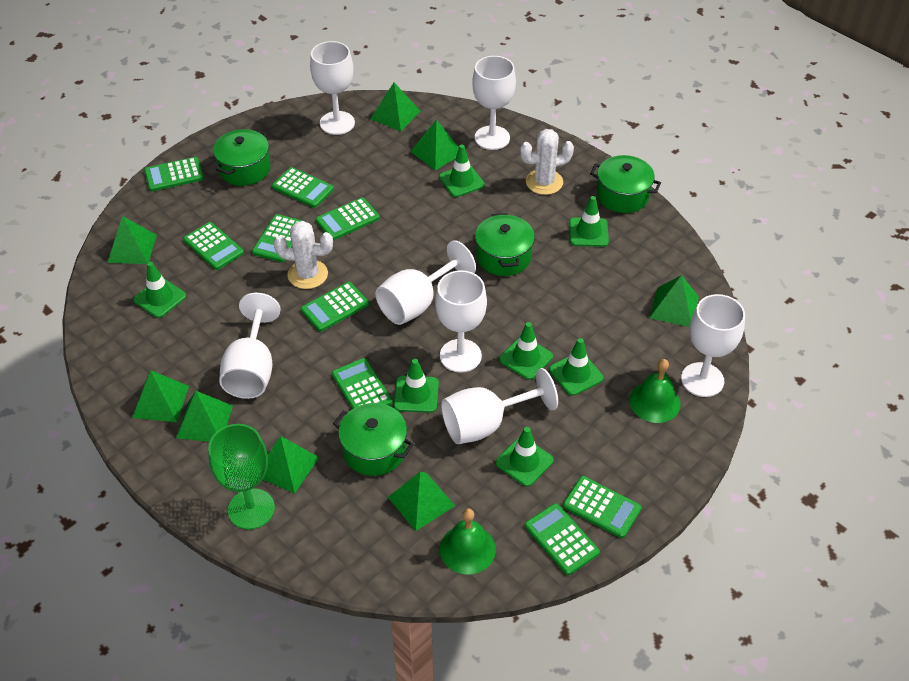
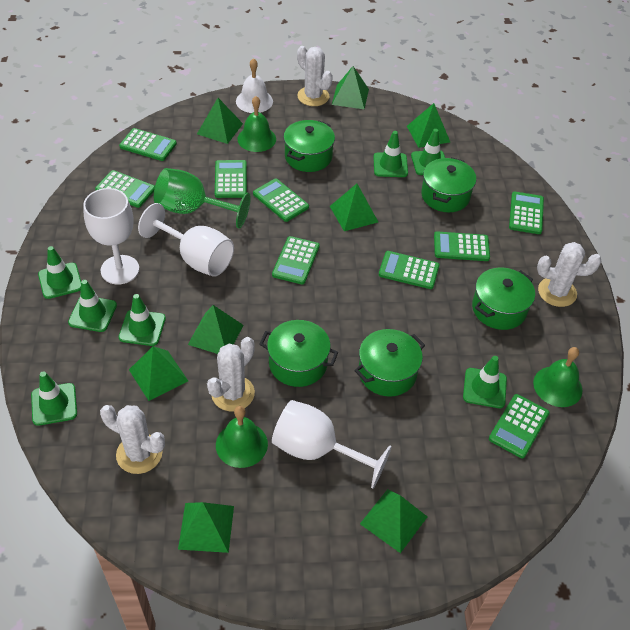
green bell: 2 -> 3
green pot: 4 -> 5
white bell: 0 -> 1
white cactus: 2 -> 4
white goblet: 7 -> 3

